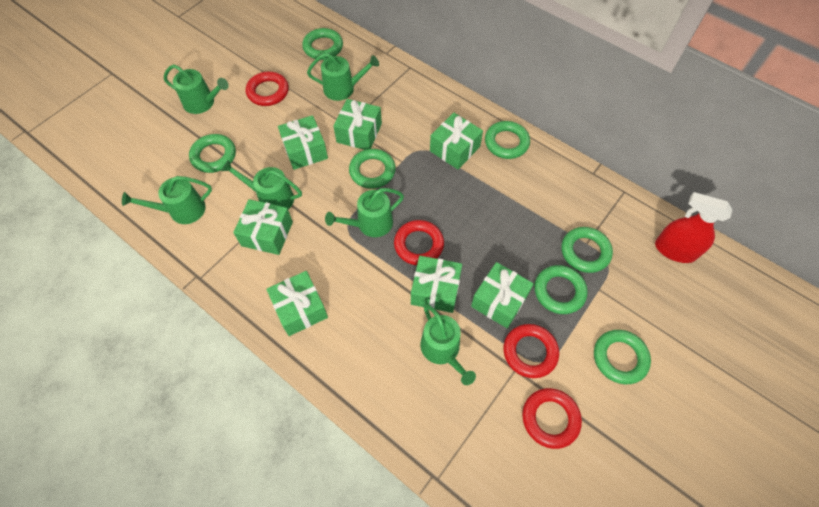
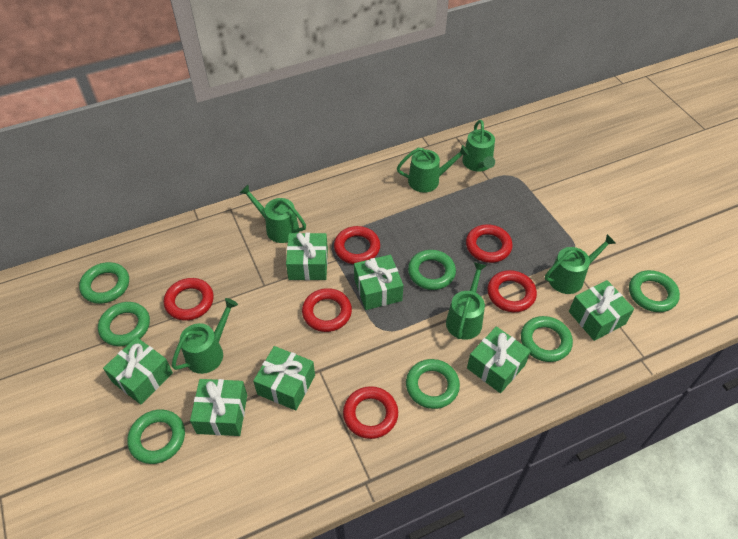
red ring: 4 -> 6
red spray bottle: 1 -> 0

